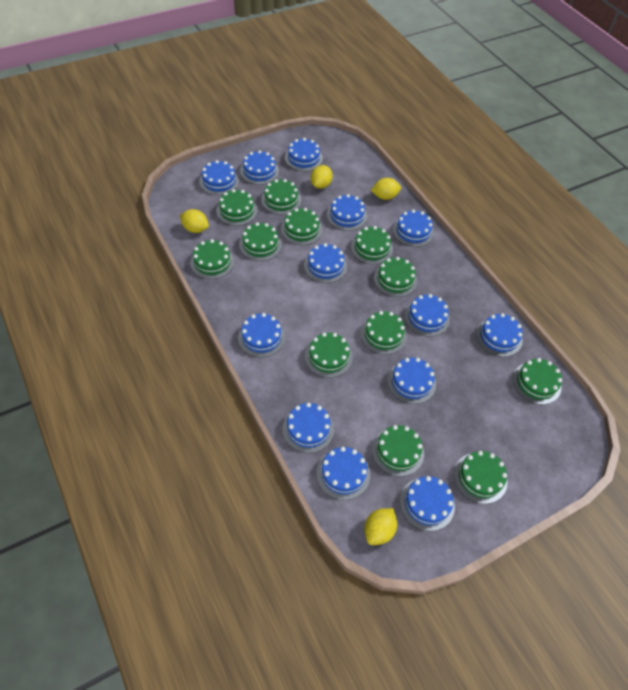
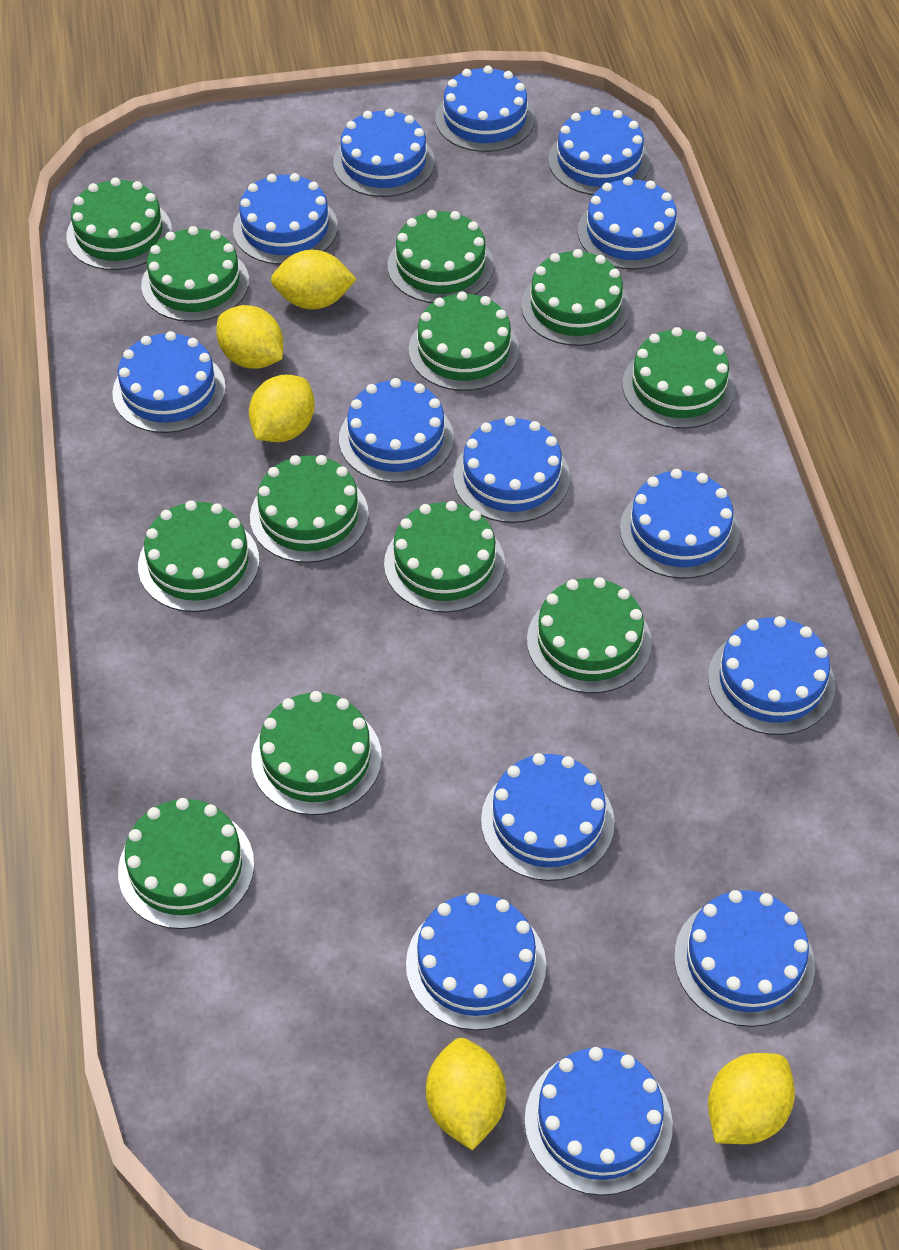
blue cake: 13 -> 14
yellow lemon: 4 -> 5

